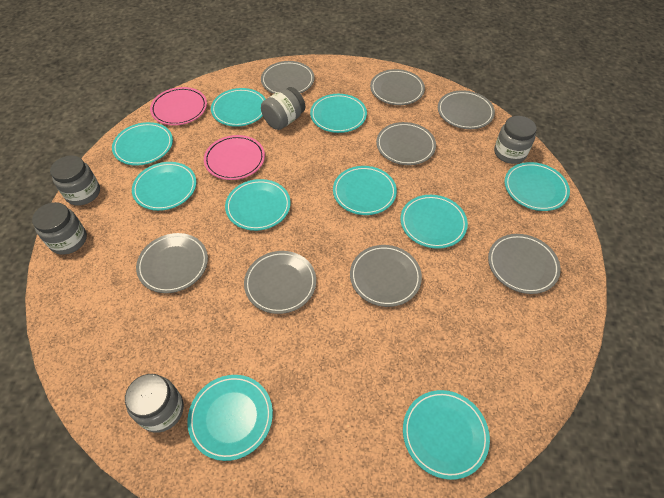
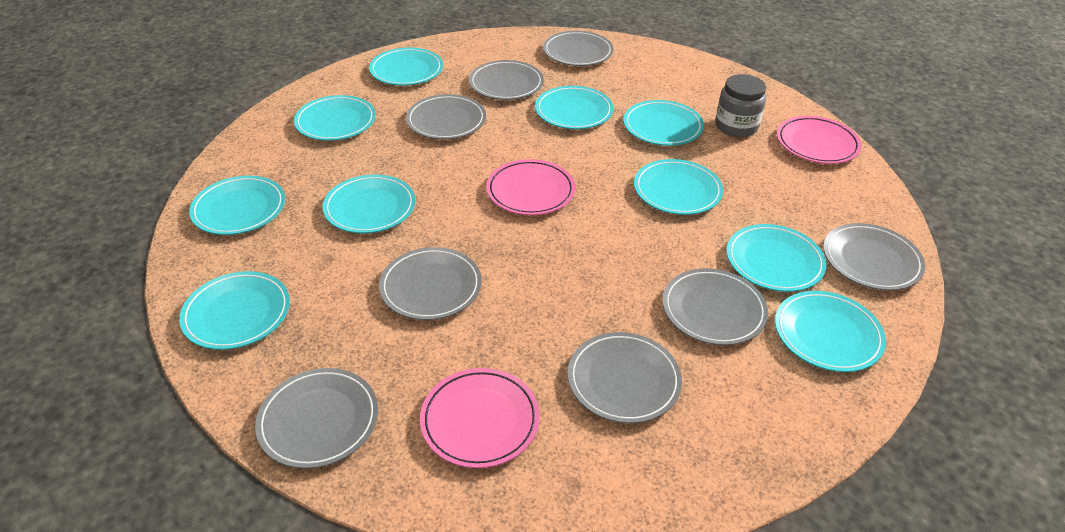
grey jar: 5 -> 1
pink plate: 2 -> 3

